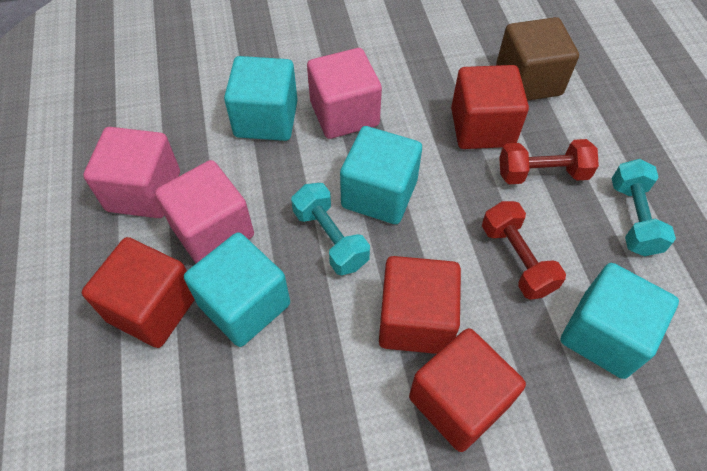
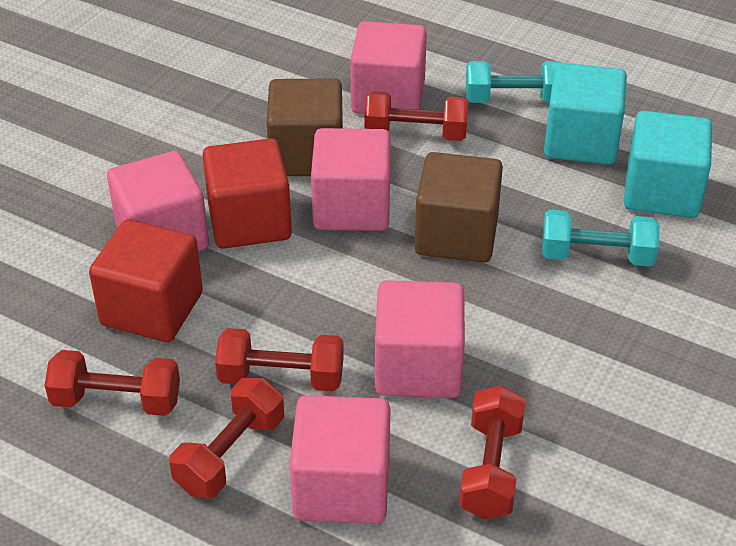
brown cube: 1 -> 2
pink cube: 3 -> 5
red cube: 4 -> 2
red dumbbell: 2 -> 5
turquoise cube: 4 -> 2

